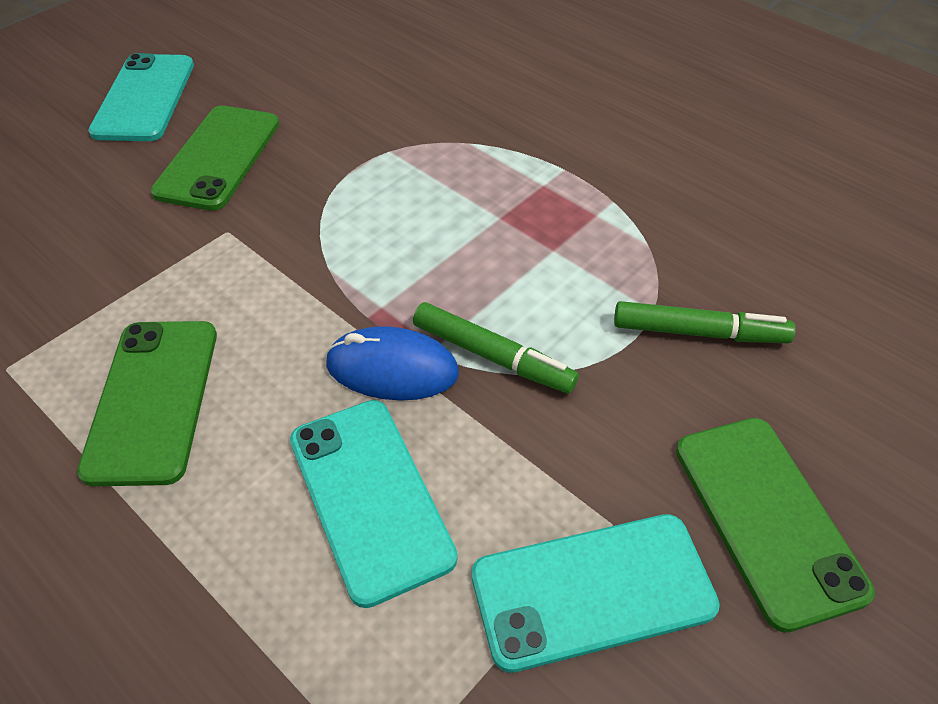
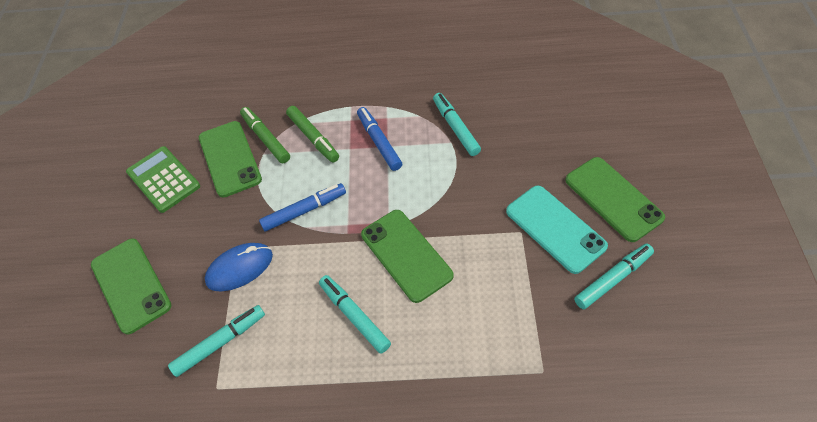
blue marker: 0 -> 2
green calculator: 0 -> 1
green phone: 3 -> 4
turquoise marker: 0 -> 4
turquoise phone: 3 -> 1

